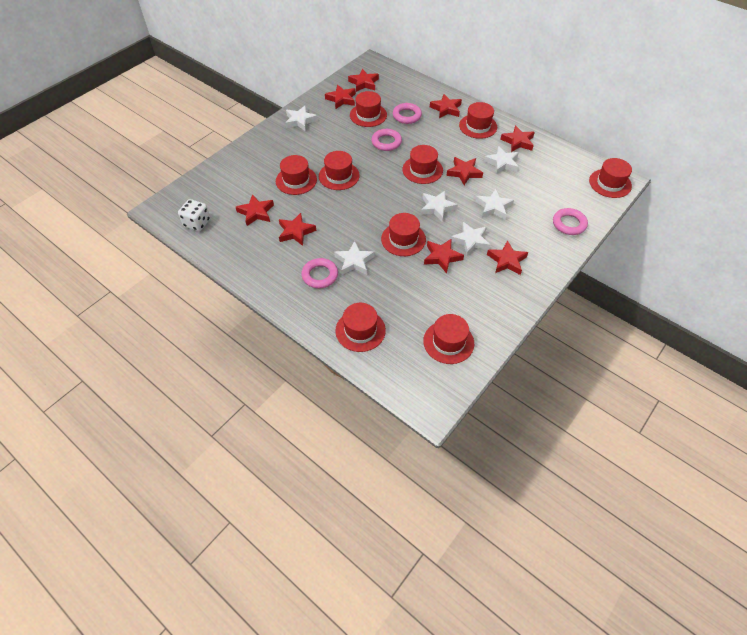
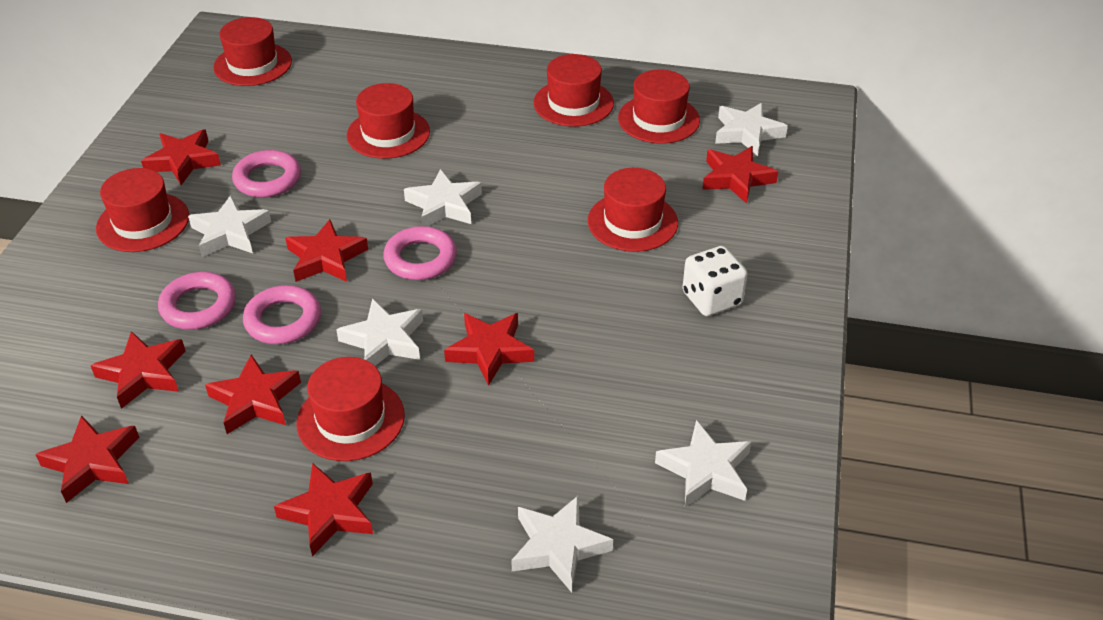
red hat: 9 -> 7
red star: 9 -> 8

